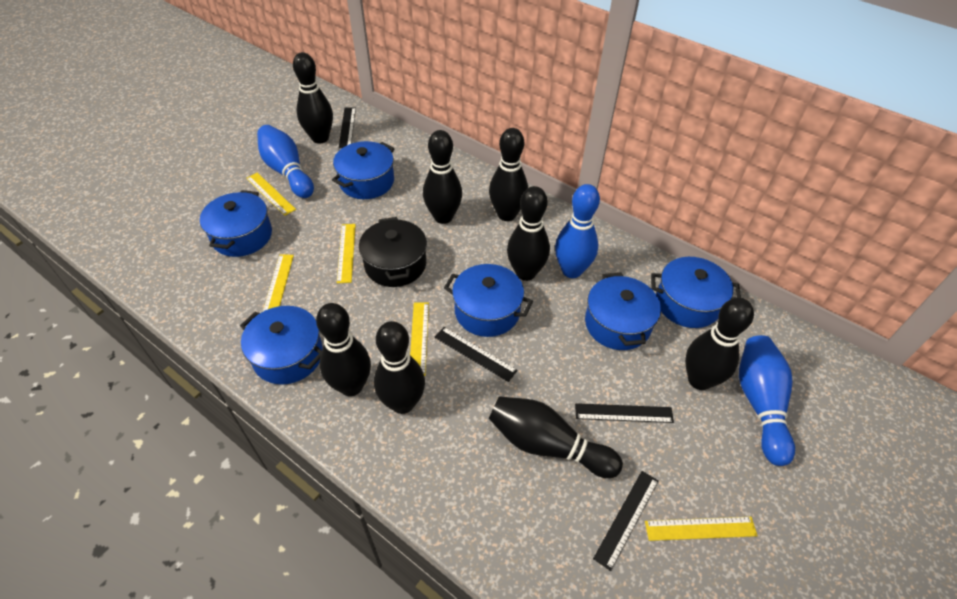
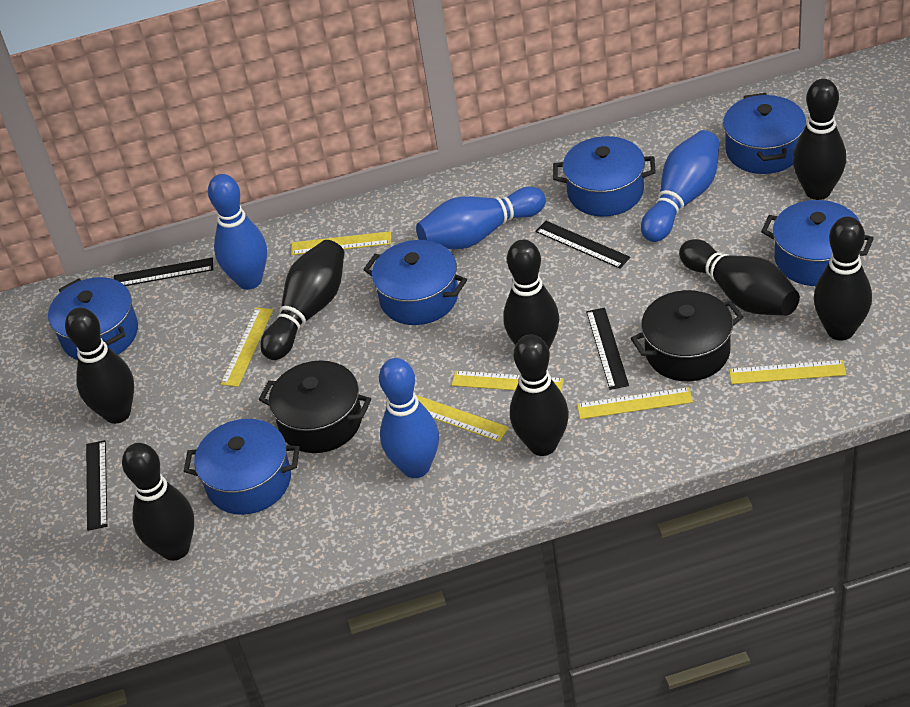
black pot: 1 -> 2
blue bowling pin: 3 -> 4
yellow ruler: 5 -> 6

